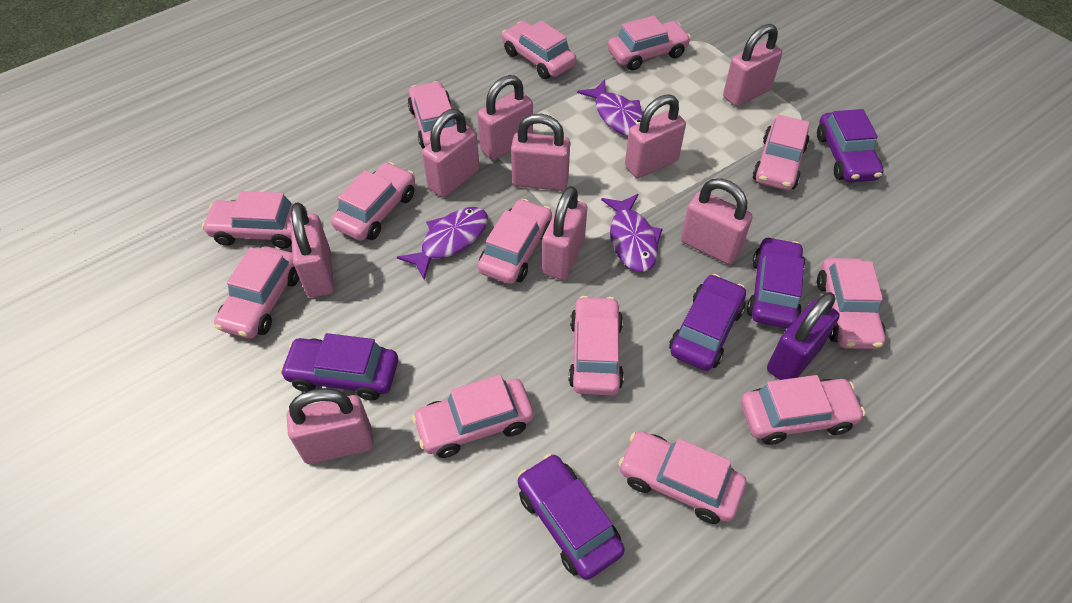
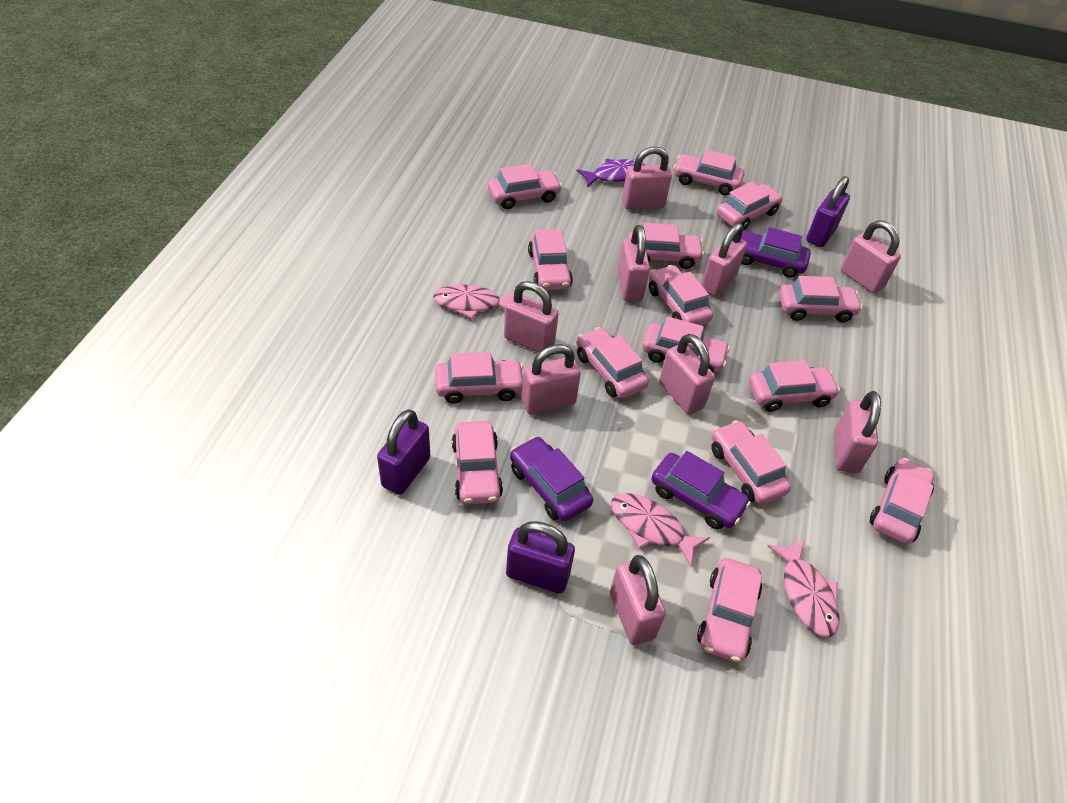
pink car: 13 -> 15
pink fish: 0 -> 3
purple car: 5 -> 3
purple fish: 3 -> 1
purple padlock: 1 -> 3

